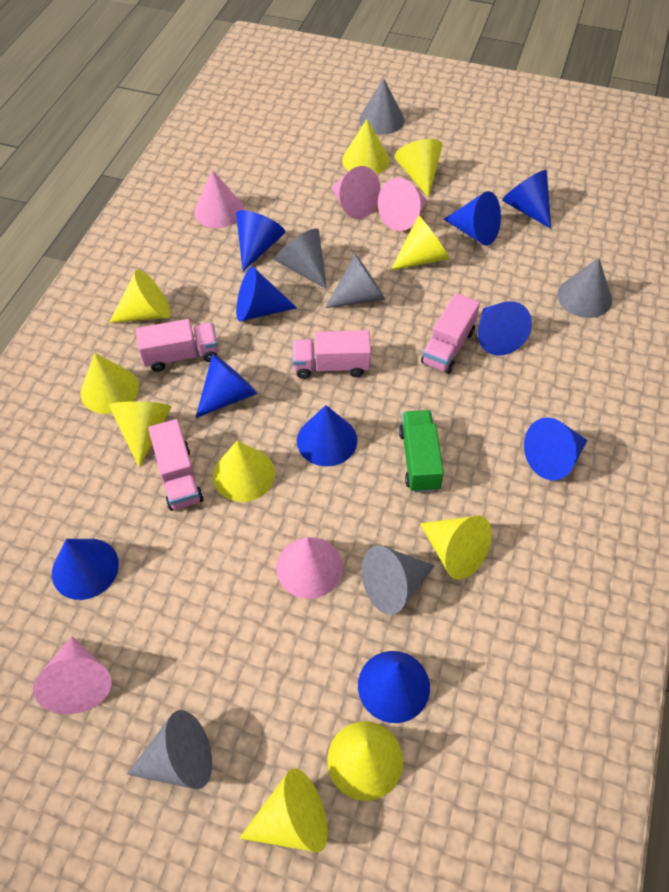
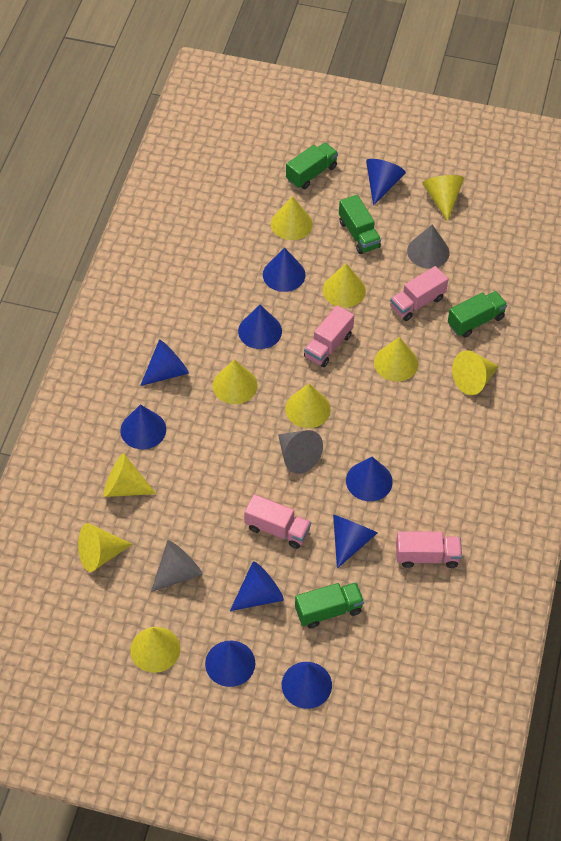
green truck: 1 -> 4
grey cone: 6 -> 3
pink cone: 5 -> 0

